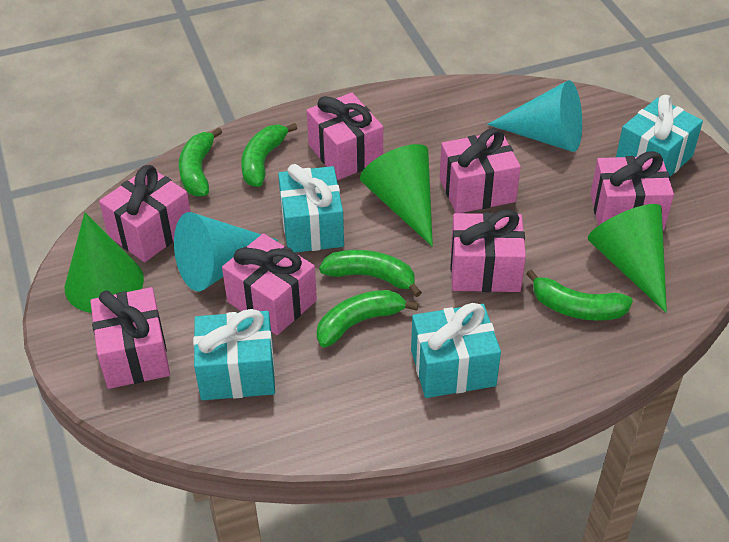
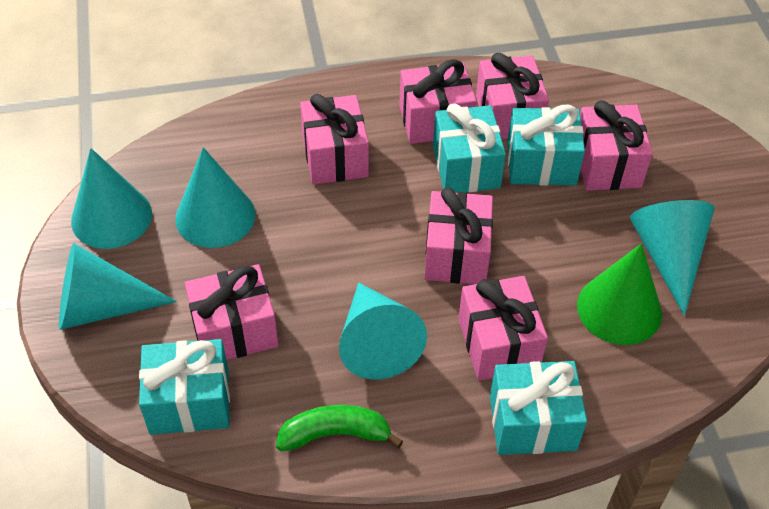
green banana: 5 -> 1
green cone: 3 -> 1
turquoise cone: 2 -> 5

